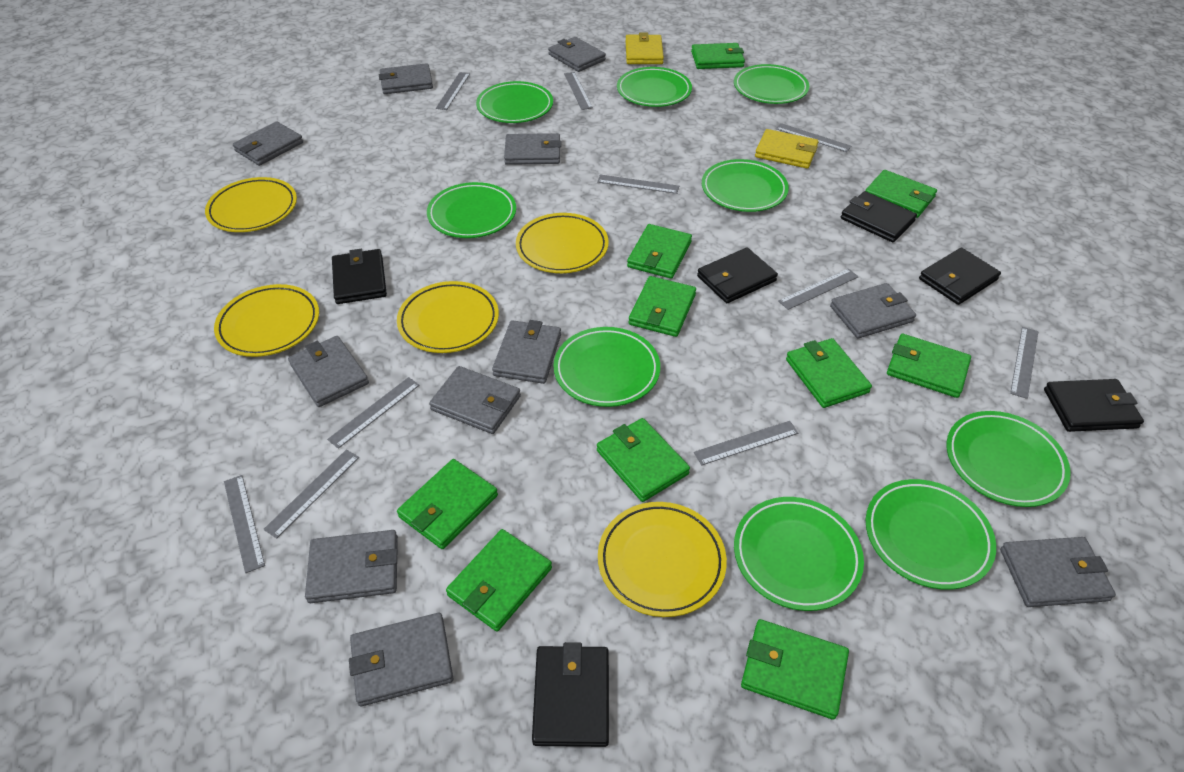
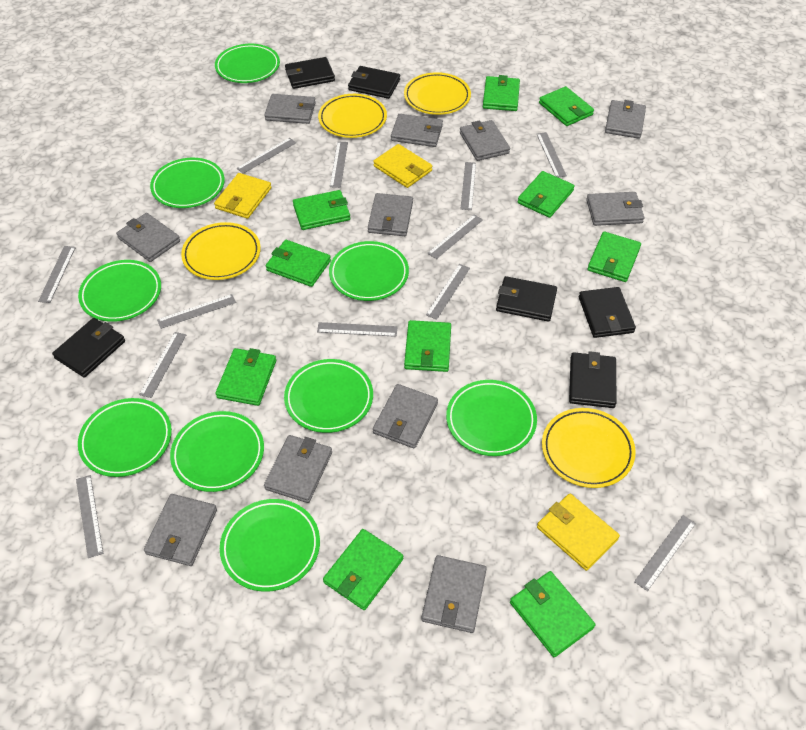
grey ruler: 10 -> 12
yellow plate: 5 -> 4
yellow wallet: 2 -> 3

